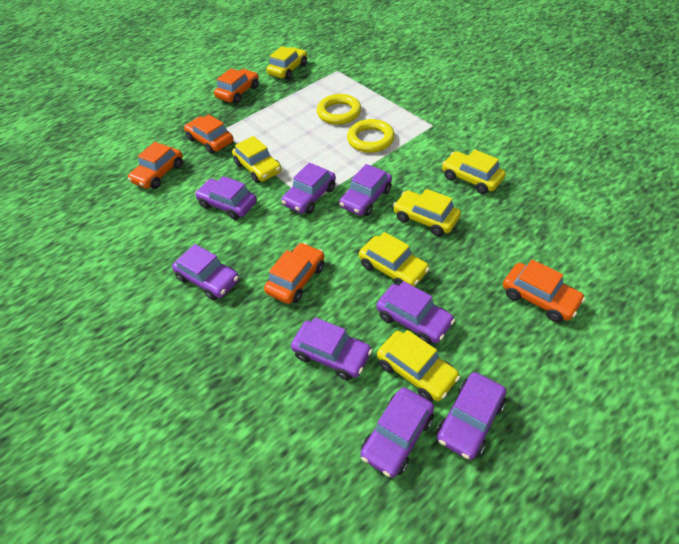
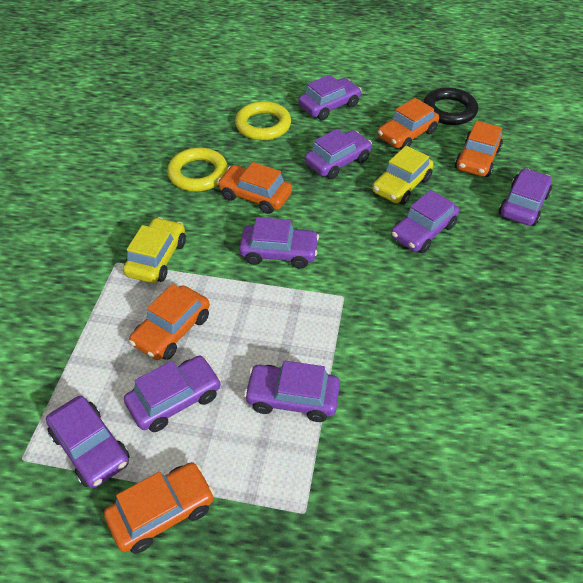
black ring: 0 -> 1
yellow car: 6 -> 2

